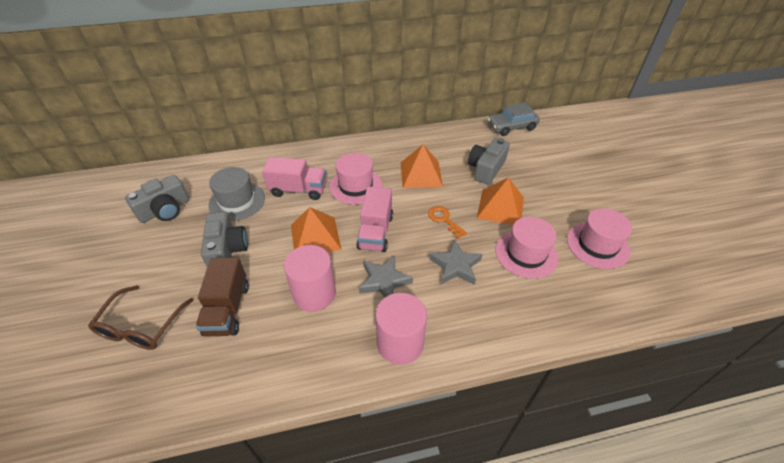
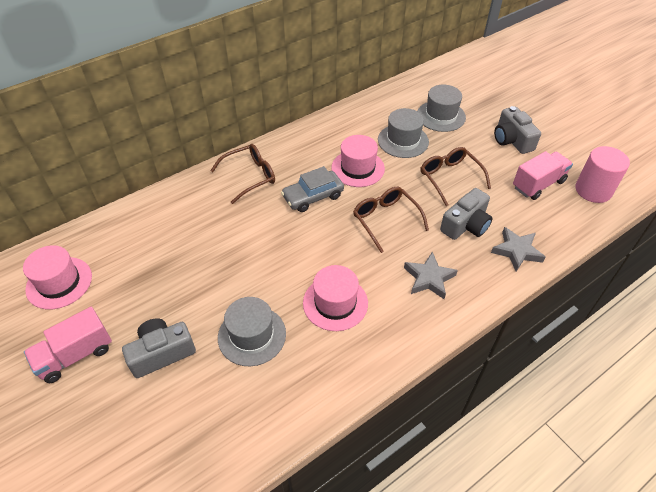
brown glasses: 1 -> 3
brown truck: 1 -> 0
grey hat: 1 -> 3
orange key: 1 -> 0
orange pyramid: 3 -> 0
pink cylinder: 2 -> 1

